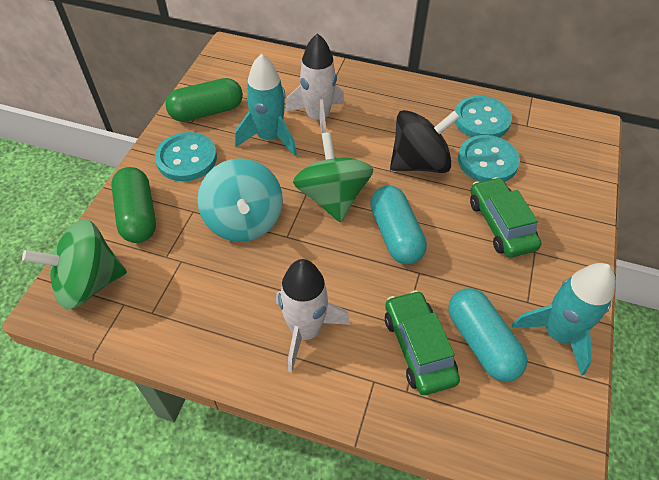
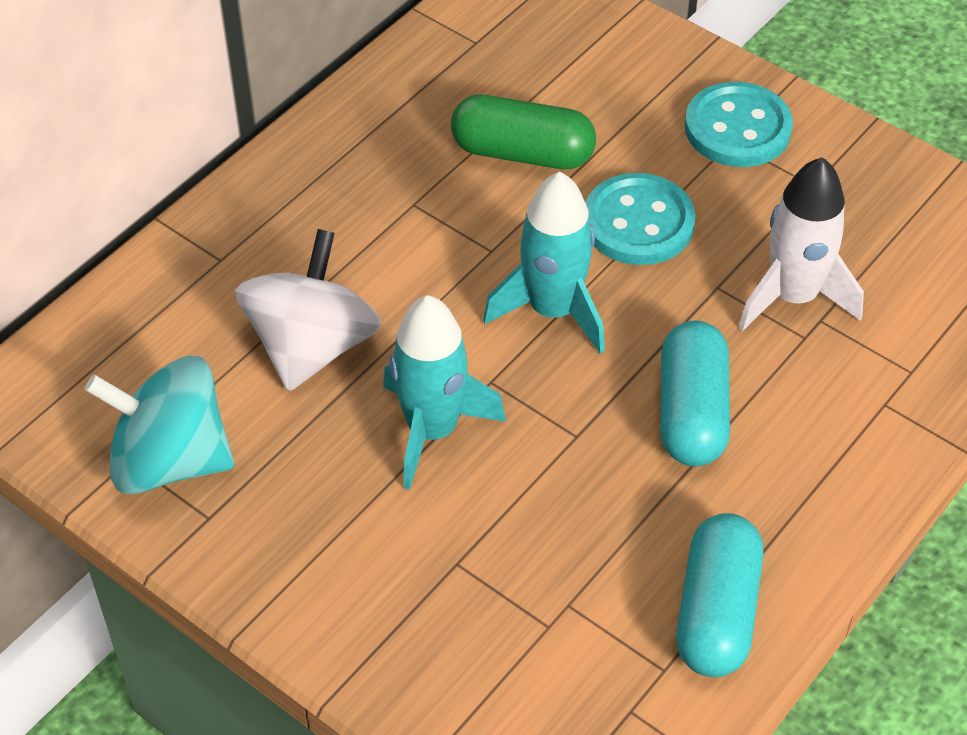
black spinning top: 1 -> 0
green capsule: 2 -> 1
green car: 2 -> 0
green spinning top: 2 -> 0
turquoise button: 3 -> 2
white rocket: 2 -> 1
white spinning top: 0 -> 1

